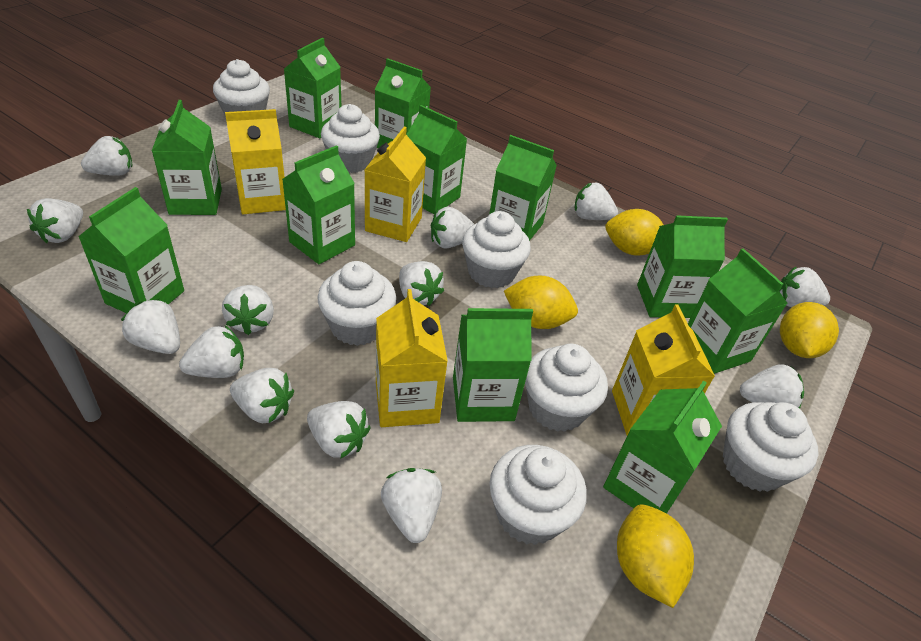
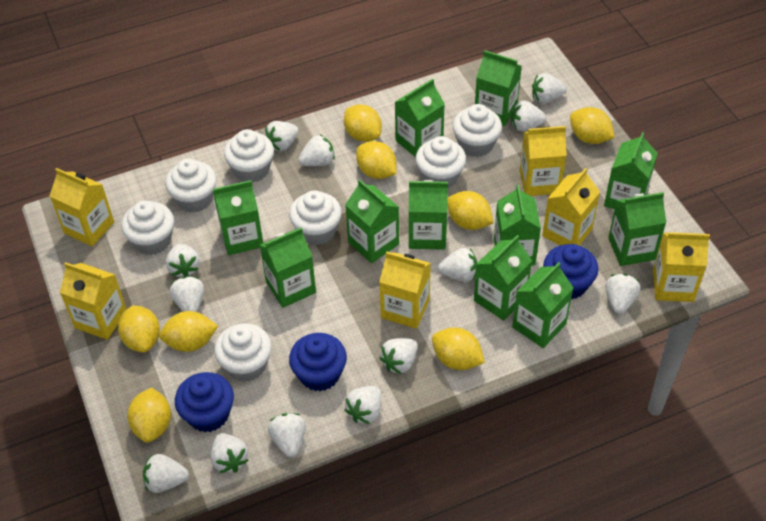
blue cupcake: 0 -> 3
yellow carton: 4 -> 6
yellow lemon: 4 -> 8

